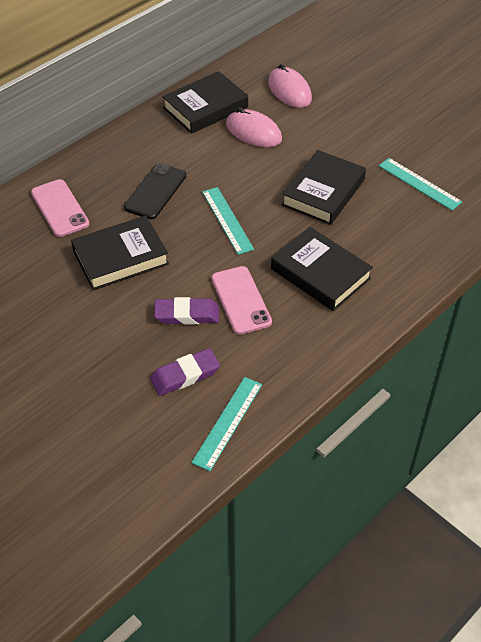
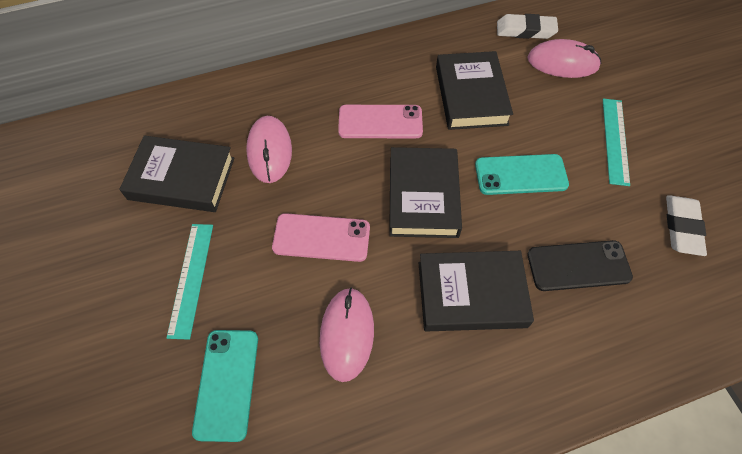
pink mouse: 2 -> 3
purple eraser: 2 -> 0
turquoise phone: 0 -> 2
turquoise ruler: 3 -> 2
white eraser: 0 -> 2

